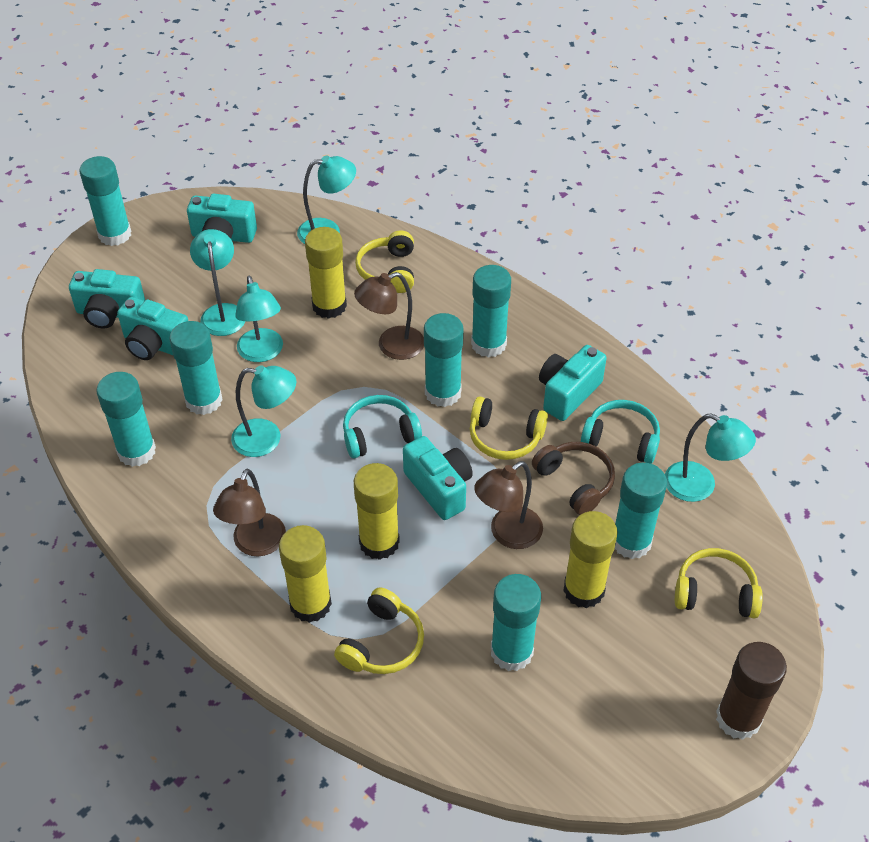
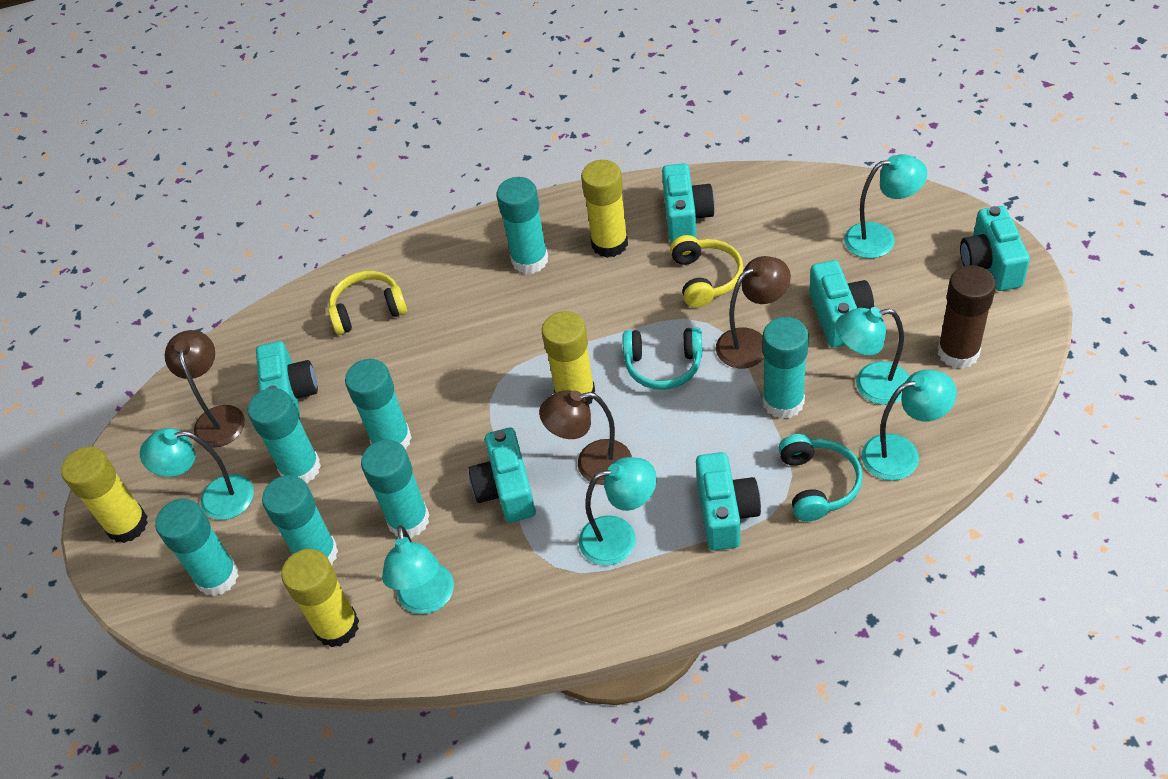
brown headphones: 1 -> 0
turquoise camera: 5 -> 6
turquoise lamp: 5 -> 6
yellow headphones: 4 -> 2

